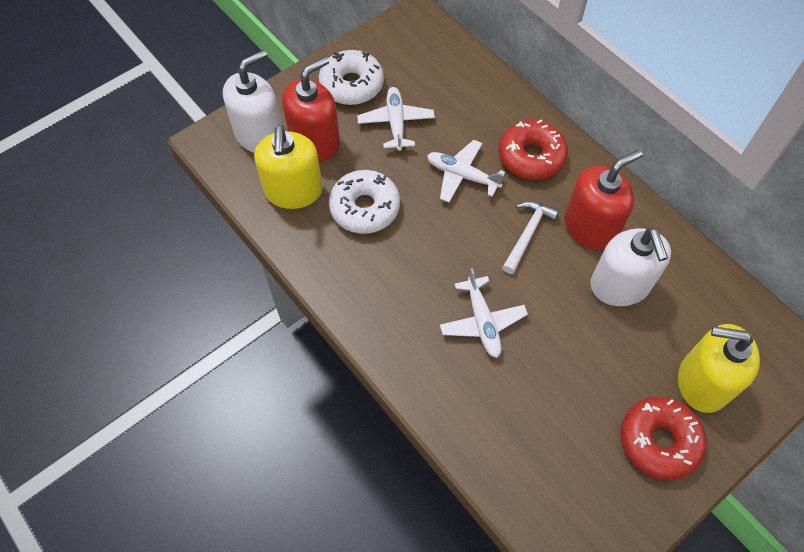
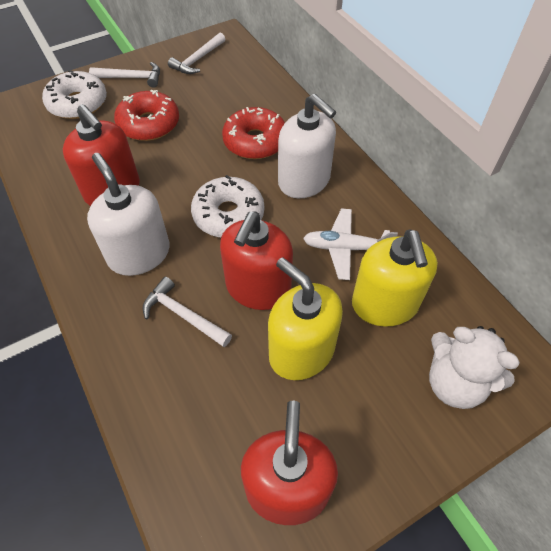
red soap dispenser: 2 -> 3
white hammer: 1 -> 3
white plane: 3 -> 1
white teddy bear: 0 -> 1

